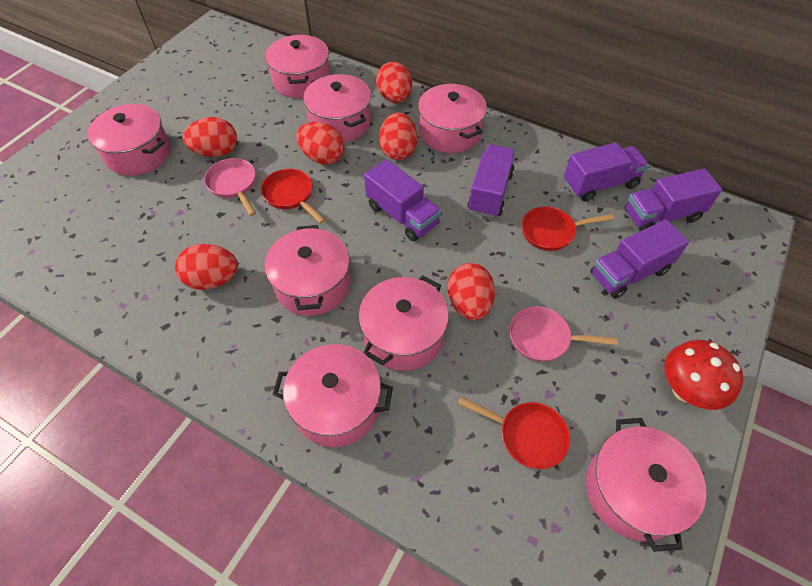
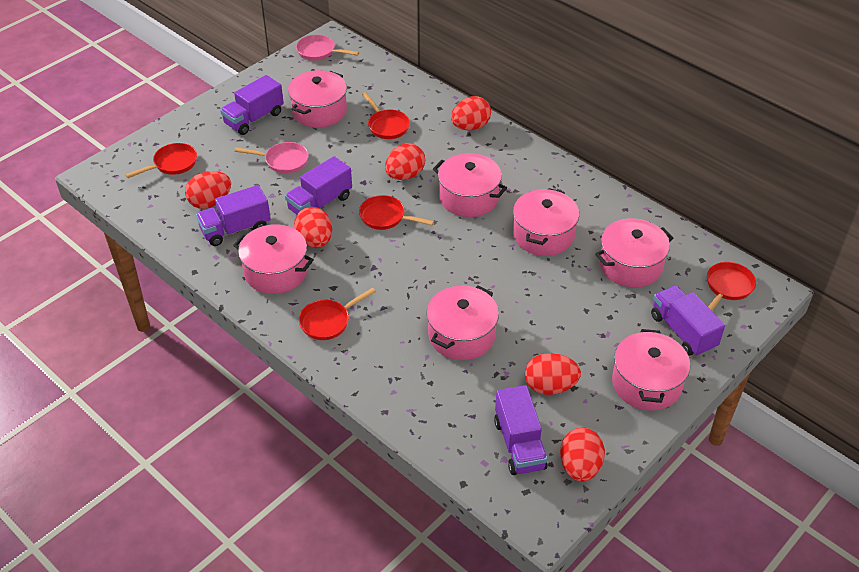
pink pot: 8 -> 7
red mushroom: 1 -> 0
red pan: 3 -> 5

